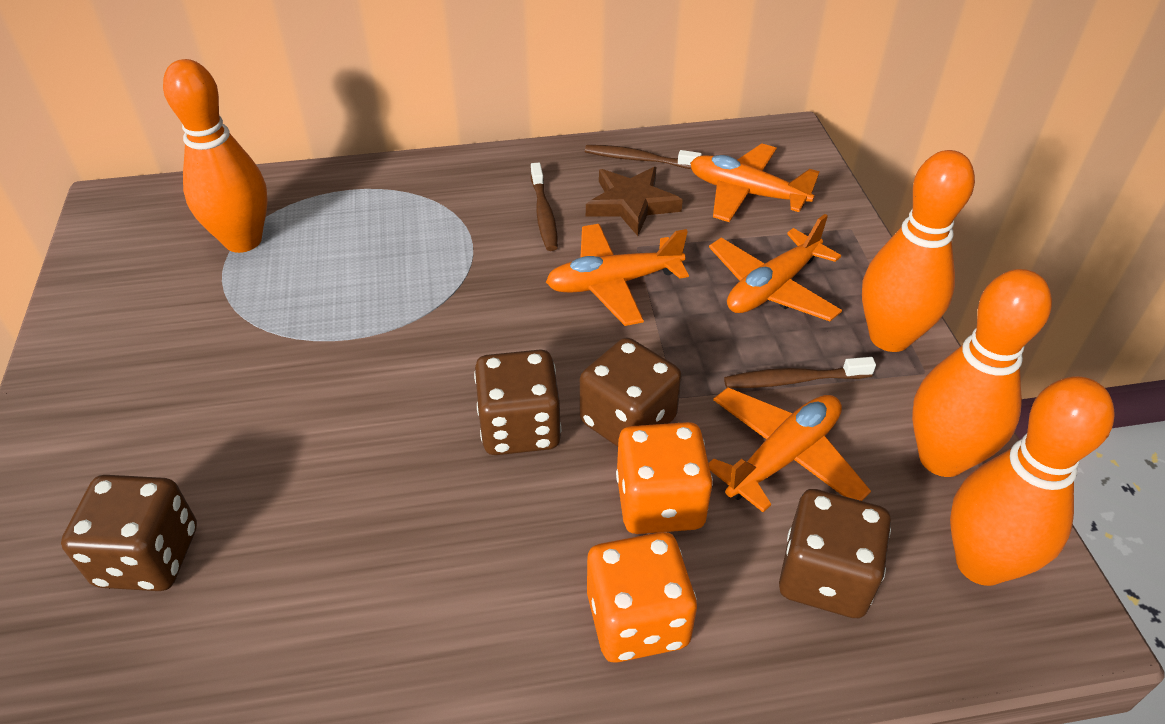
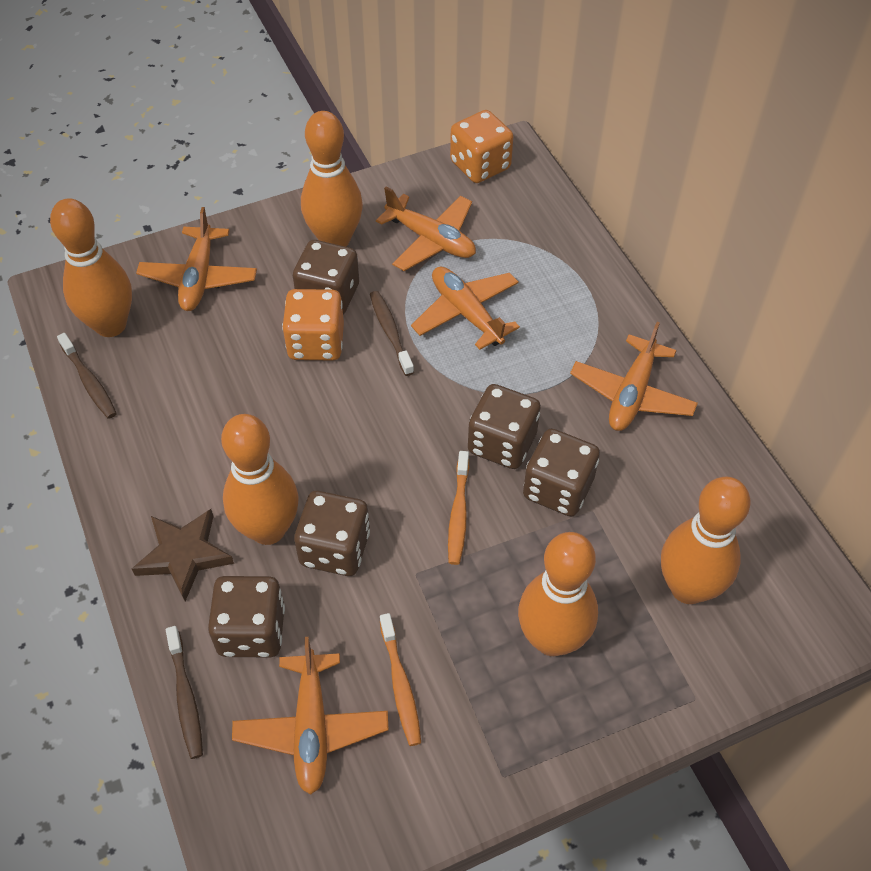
brown dice: 4 -> 5
orange bowling pin: 4 -> 5
orange plane: 4 -> 5
orange toothbrush: 0 -> 2

